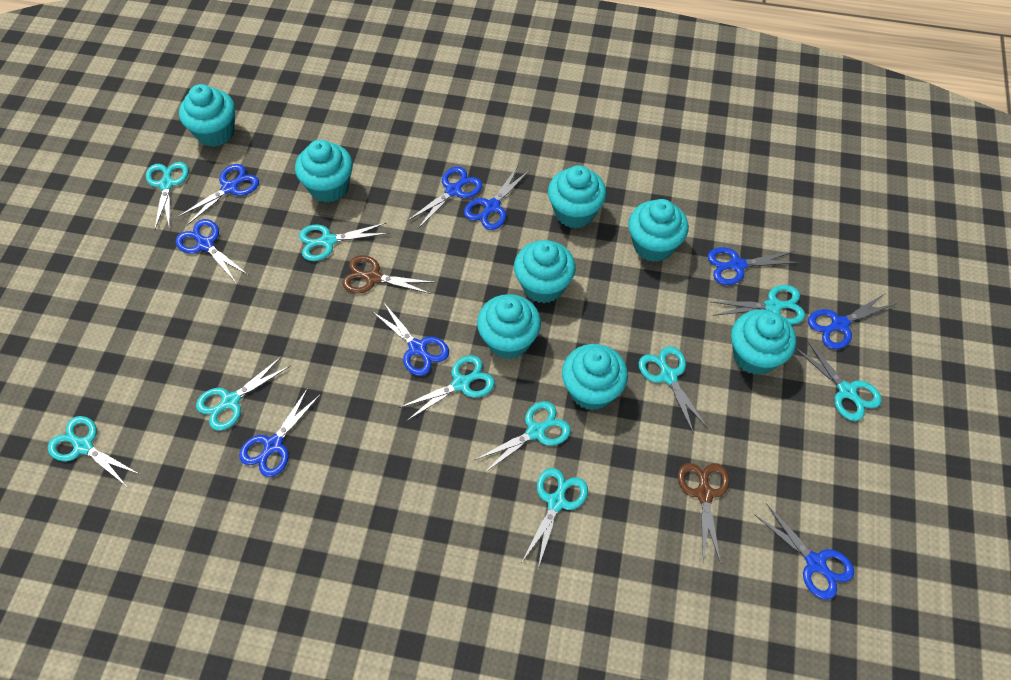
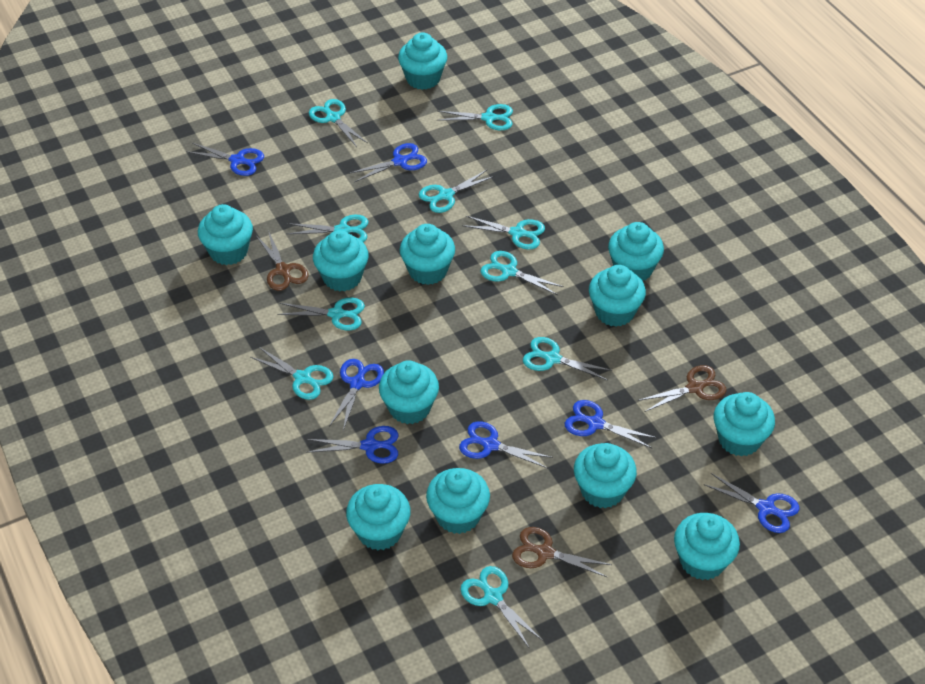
blue scissors: 9 -> 7
brown scissors: 2 -> 3
turquoise cupcake: 8 -> 12

